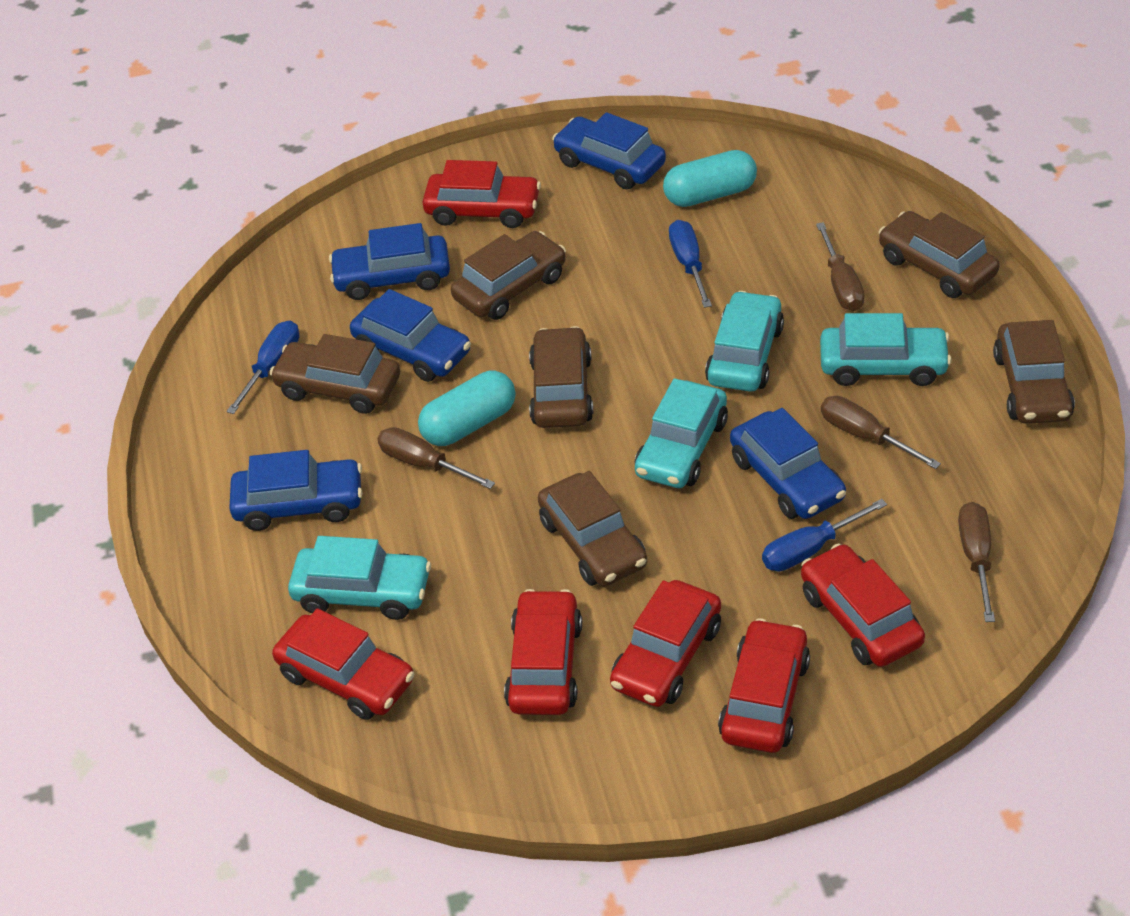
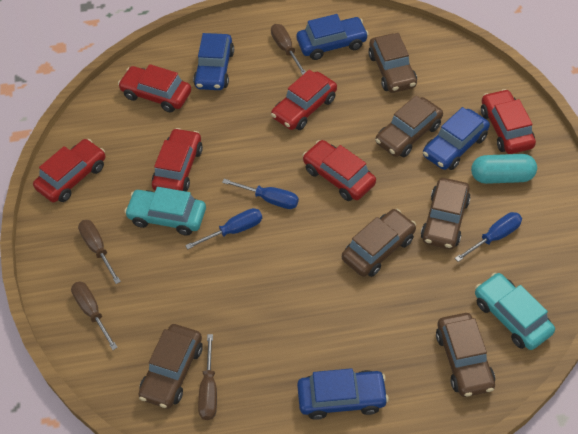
blue car: 5 -> 4
turquoise capsule: 2 -> 1
turquoise car: 4 -> 2

